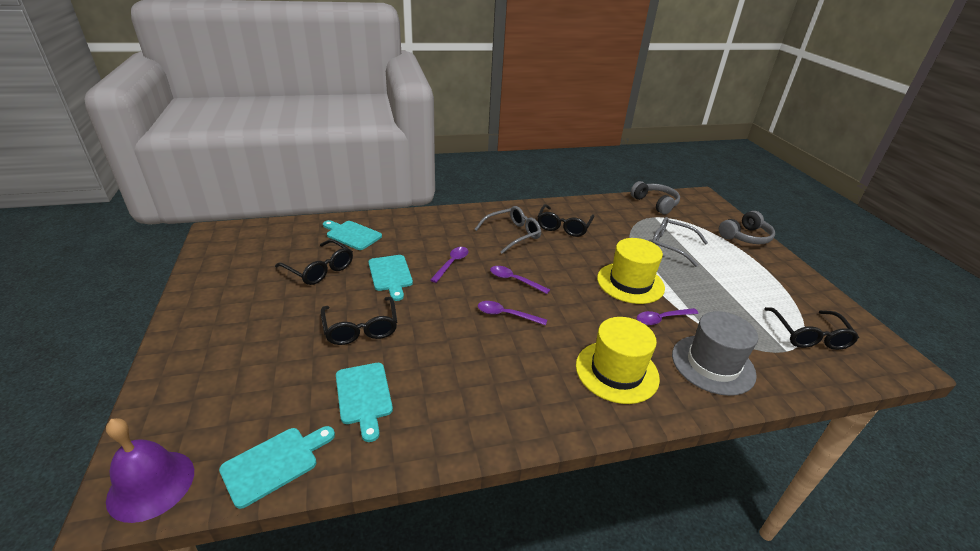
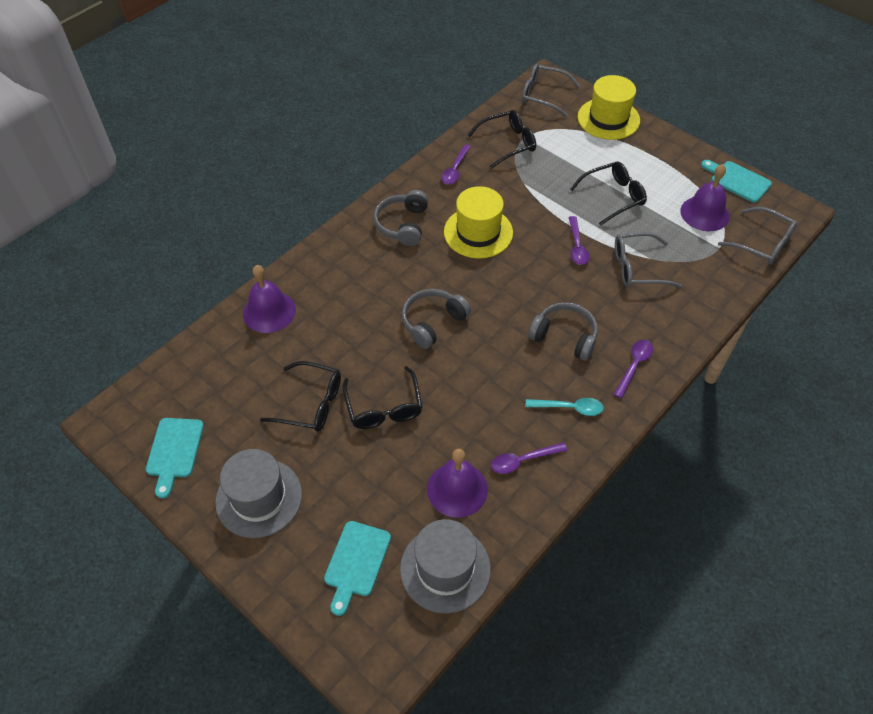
grey glasses: 2 -> 3
grey hat: 1 -> 2
grey headphones: 2 -> 3
purple bell: 1 -> 3
turquoise cutting board: 4 -> 3
turquoise spoon: 0 -> 1

